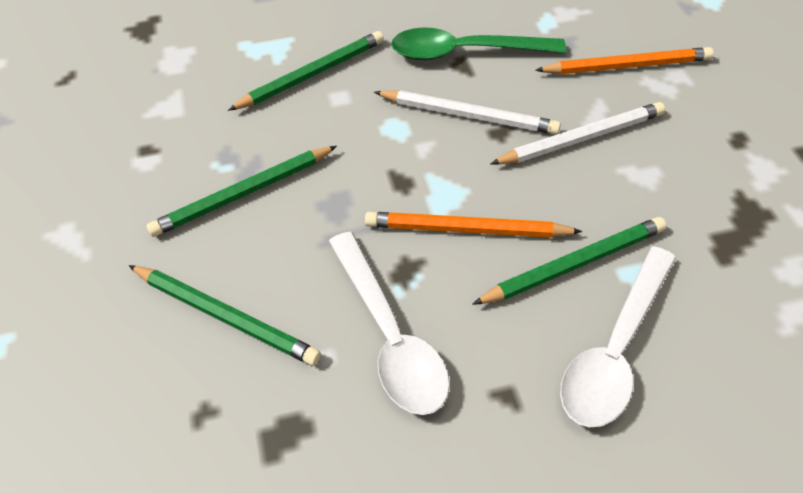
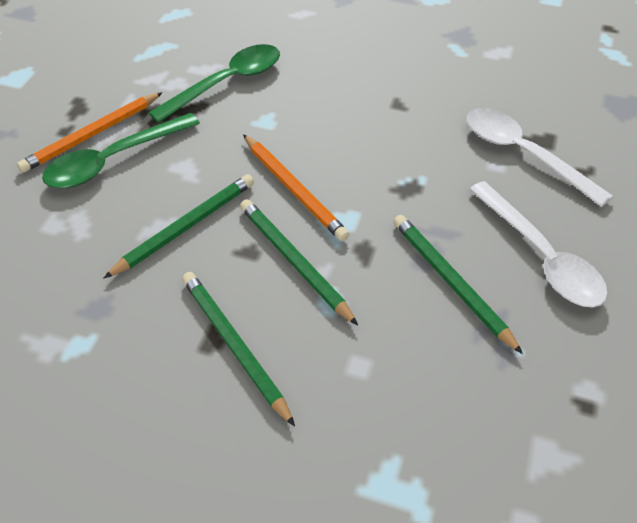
green spoon: 1 -> 2
white pencil: 2 -> 0

